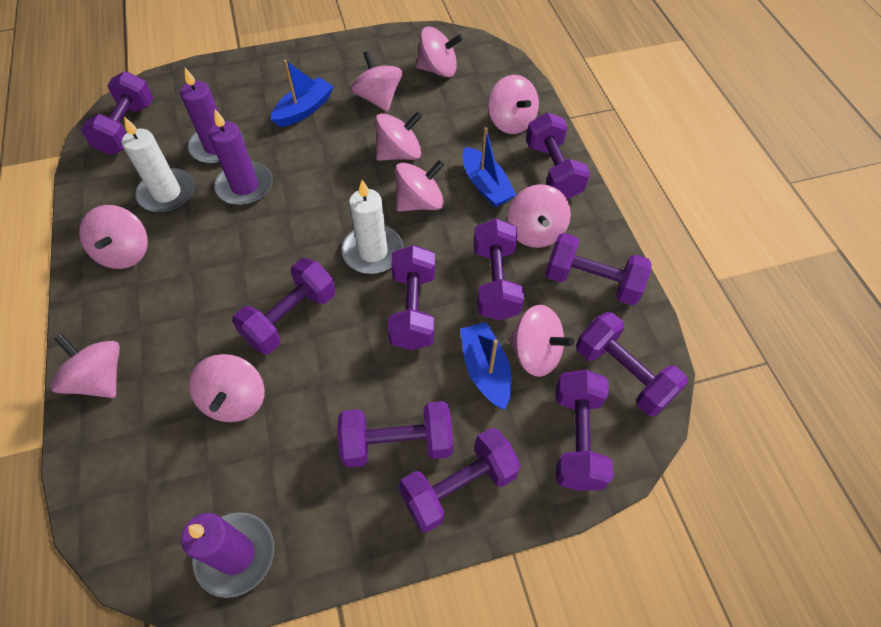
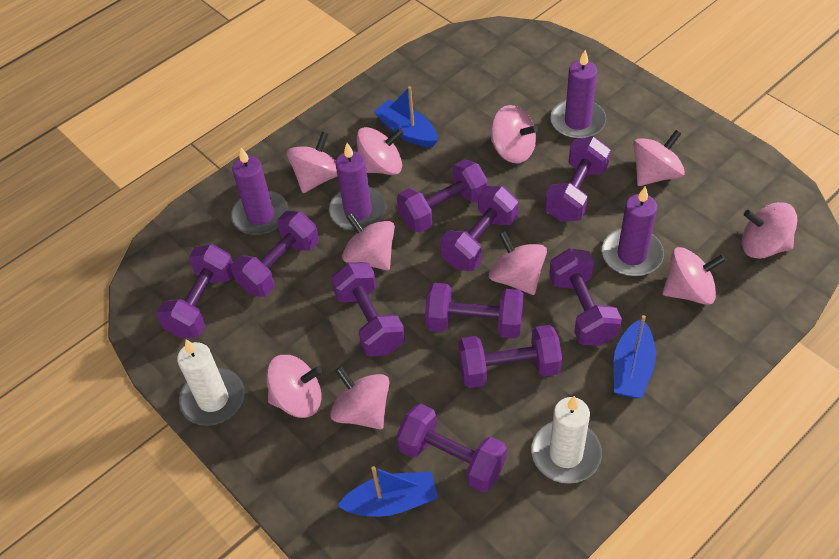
purple candle: 3 -> 4

